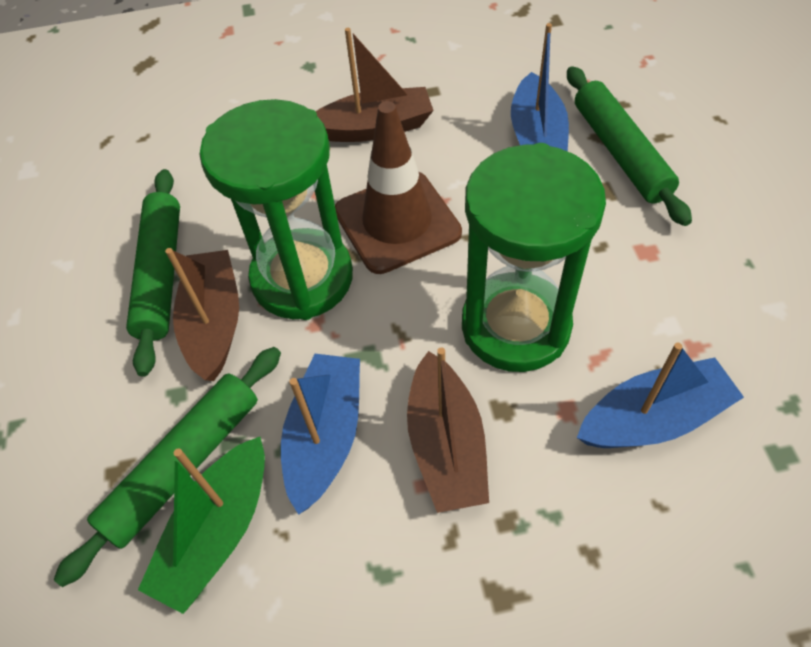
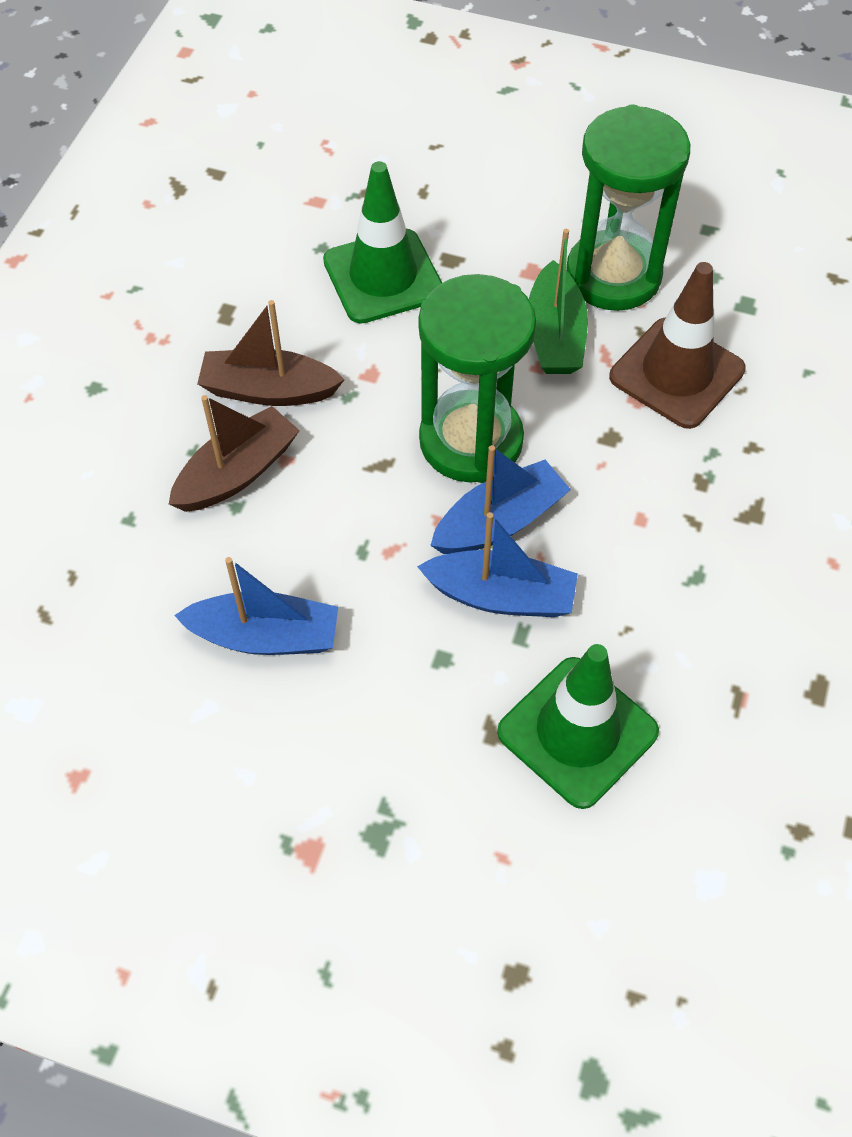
brown boat: 3 -> 2
green rolling pin: 3 -> 0
green traffic cone: 0 -> 2

